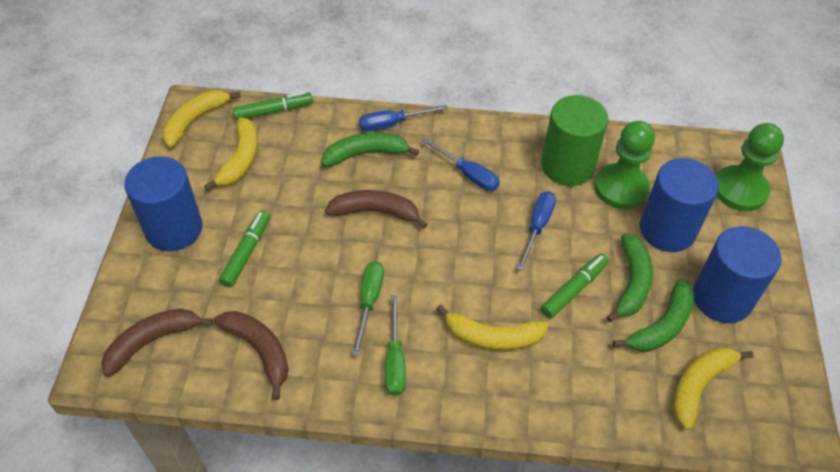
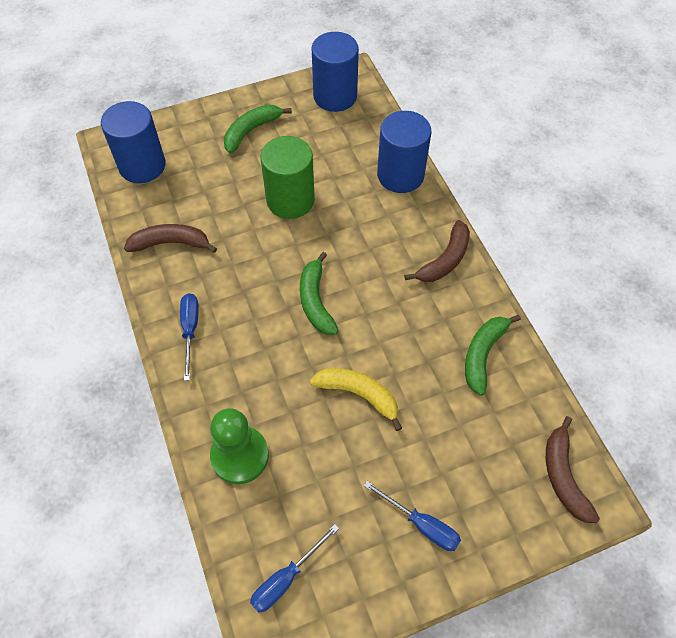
green marker: 3 -> 0
green pawn: 2 -> 1
green screwdriver: 2 -> 0
yellow banana: 4 -> 1

